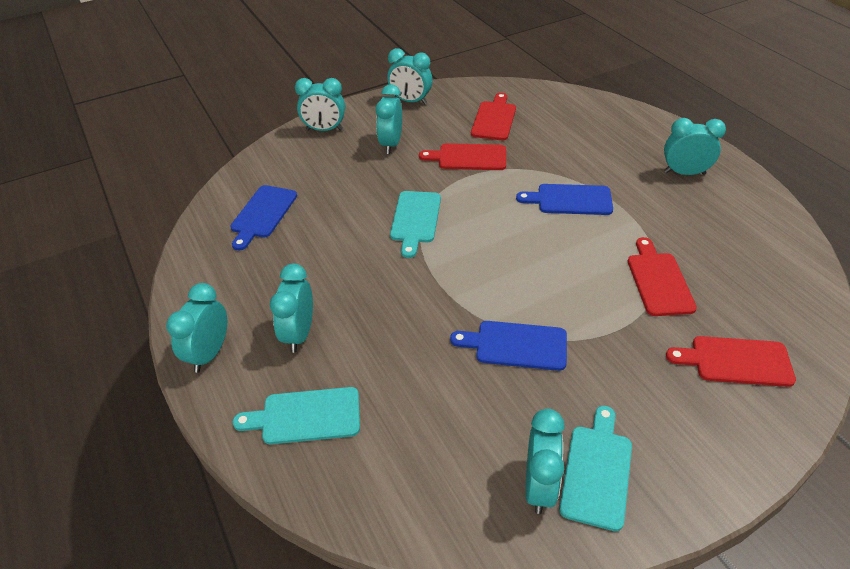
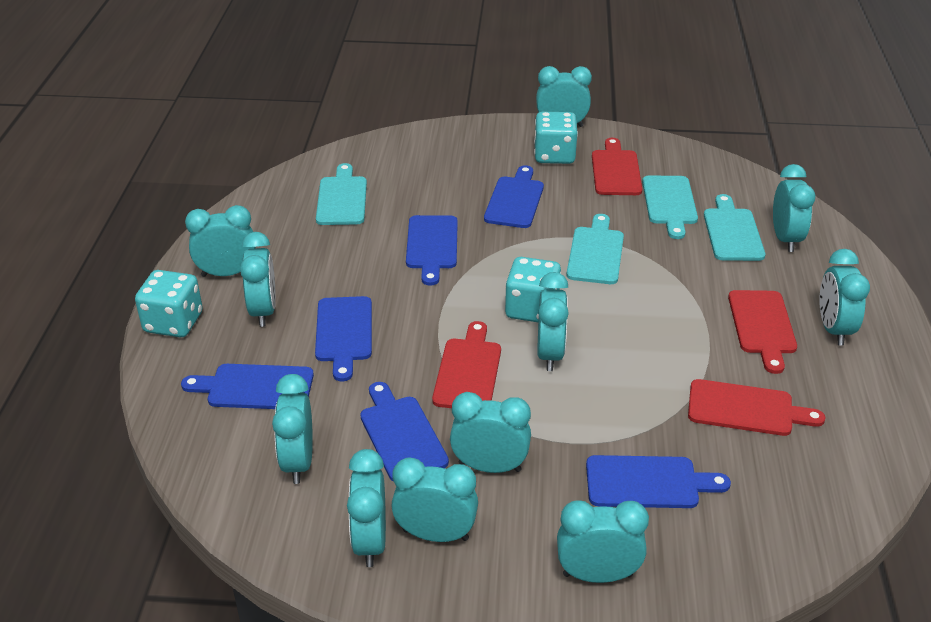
blue cutting board: 3 -> 6
turquoise clock: 7 -> 11
turquoise cutting board: 3 -> 4
turquoise dice: 0 -> 3

